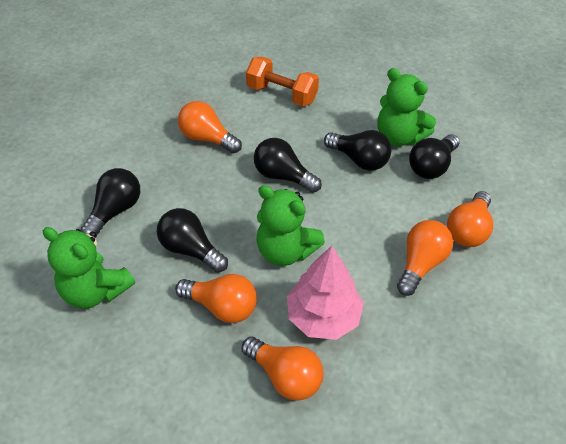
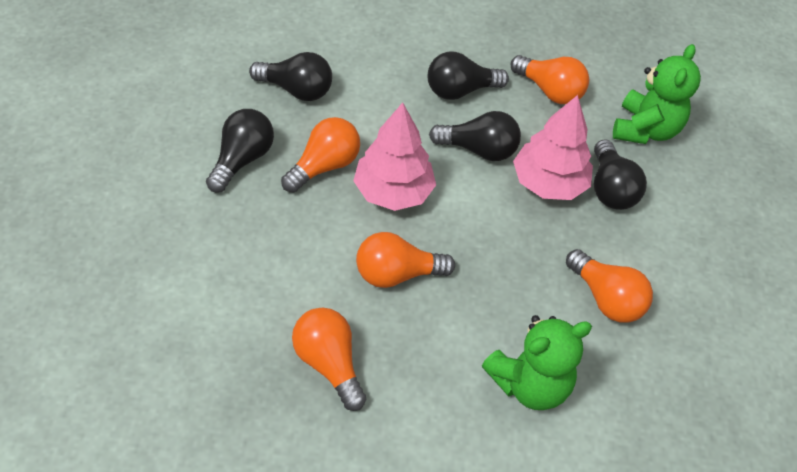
green teddy bear: 3 -> 2
orange dumbbell: 1 -> 0
pink tree: 1 -> 2

